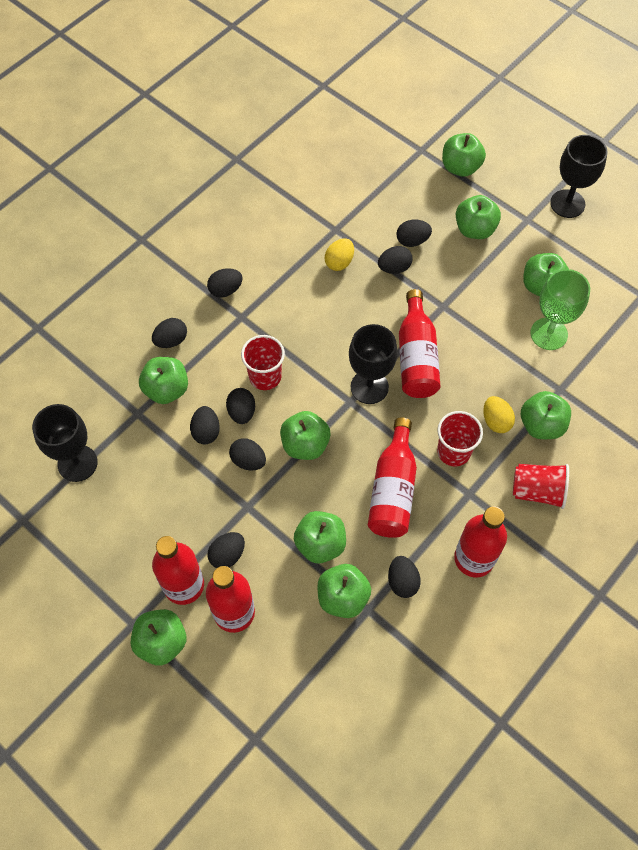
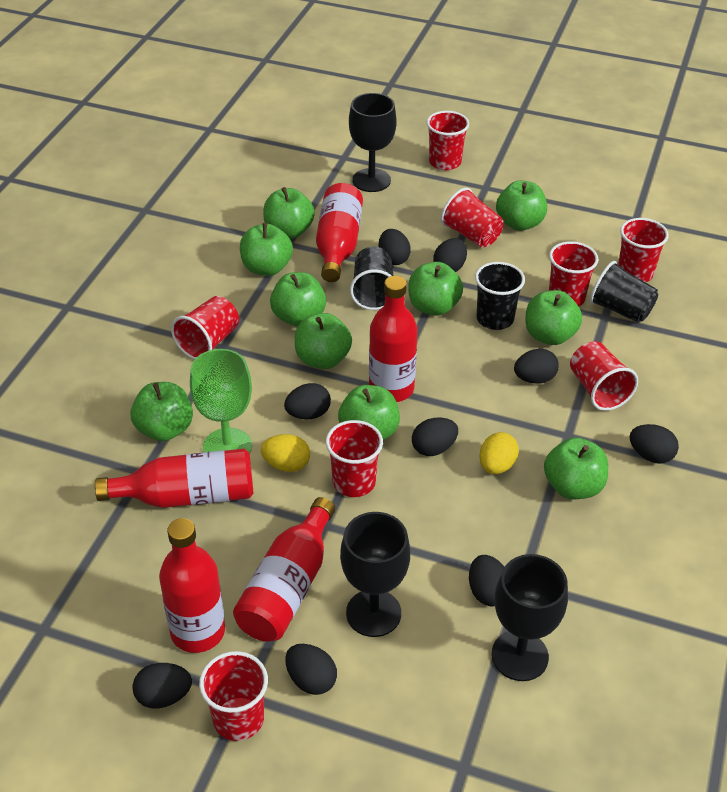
black cup: 0 -> 3
green apple: 9 -> 10
red cup: 3 -> 8

